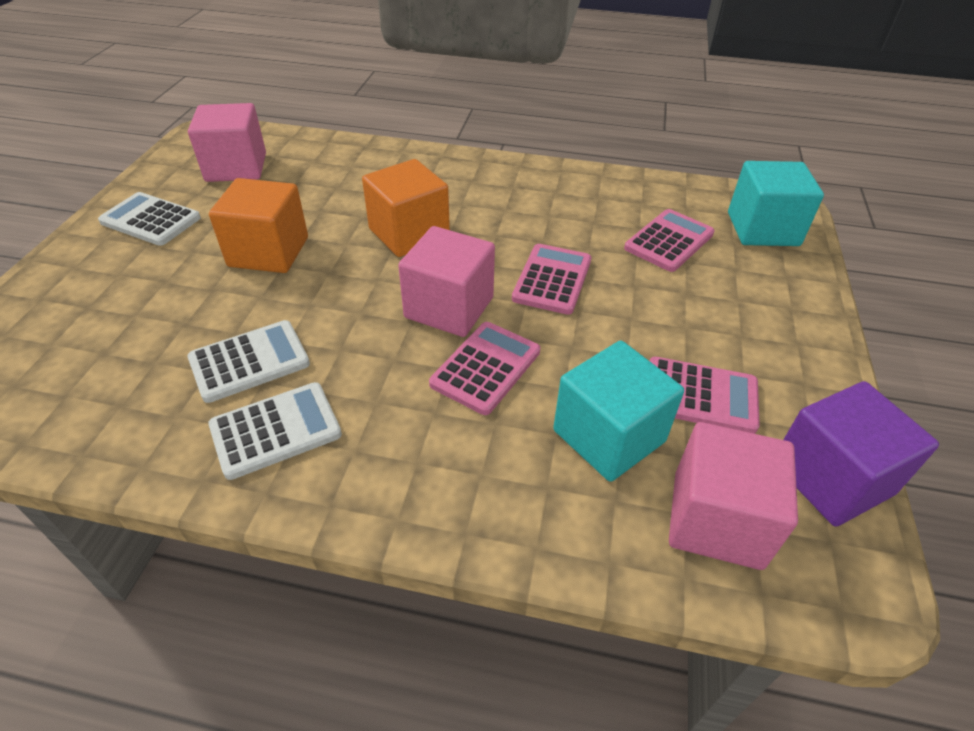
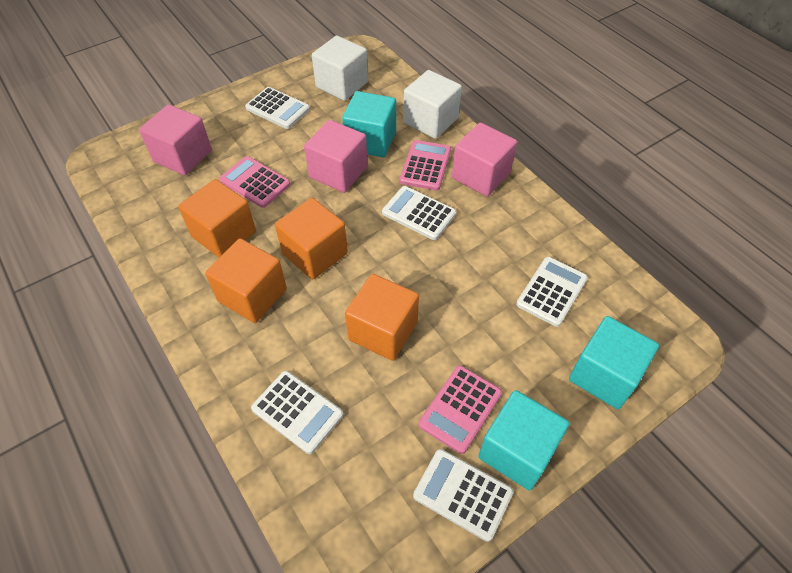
orange cube: 2 -> 4
pink calculator: 4 -> 3
purple cube: 1 -> 0
turquoise cube: 2 -> 3
white calculator: 3 -> 5
white cube: 0 -> 2

